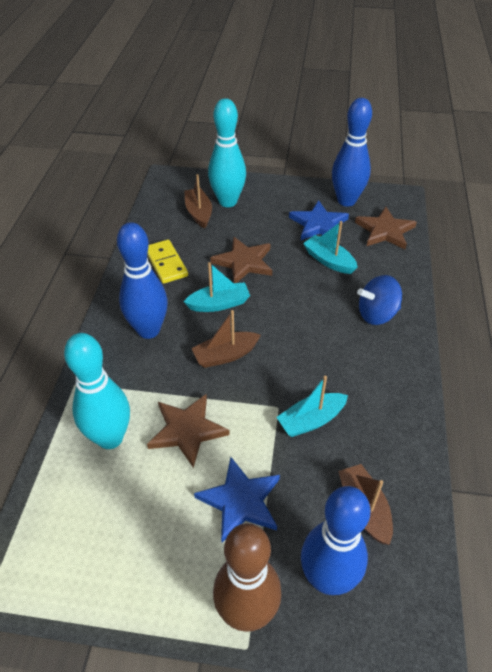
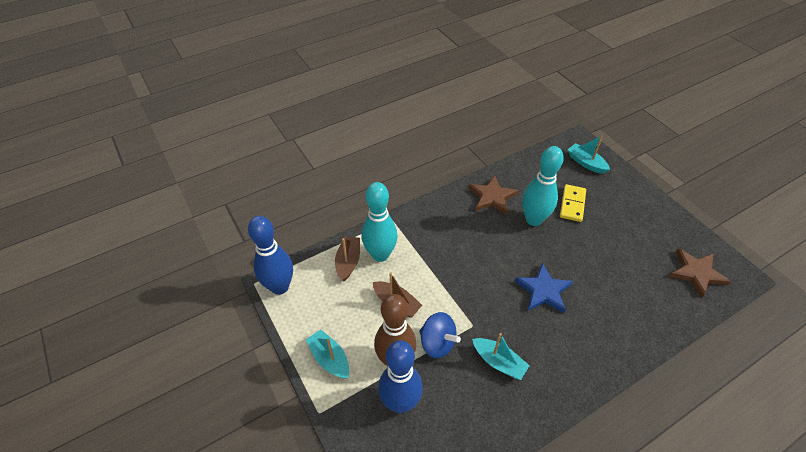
blue bowling pin: 3 -> 2
blue star: 2 -> 1
brown boat: 3 -> 2
brown star: 3 -> 2

